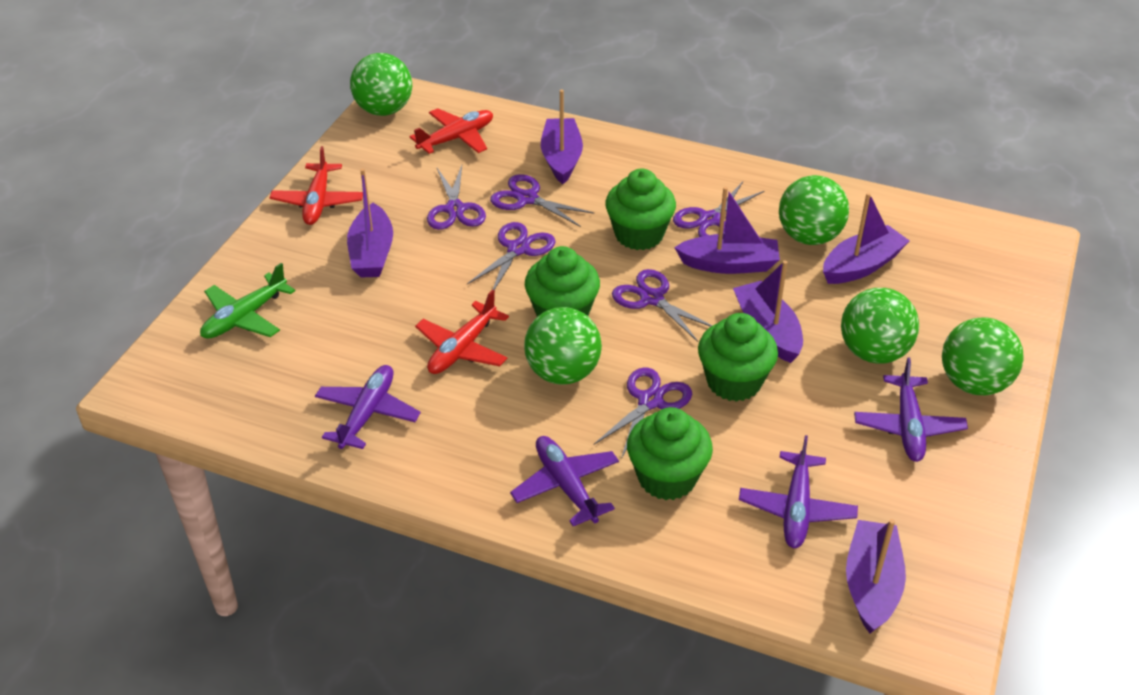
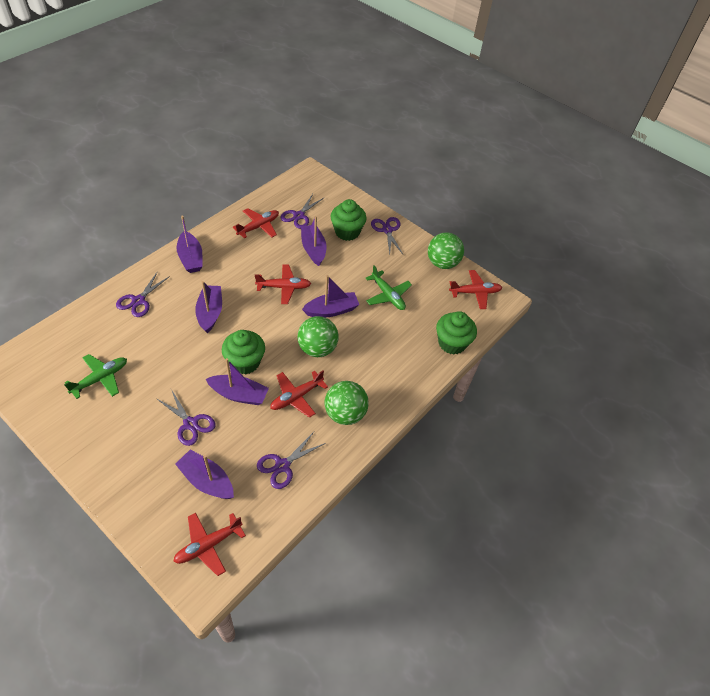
green ball: 5 -> 3
green cupcake: 4 -> 3
green plane: 1 -> 2
purple plane: 4 -> 0
purple scissors: 6 -> 5
red plane: 3 -> 5

